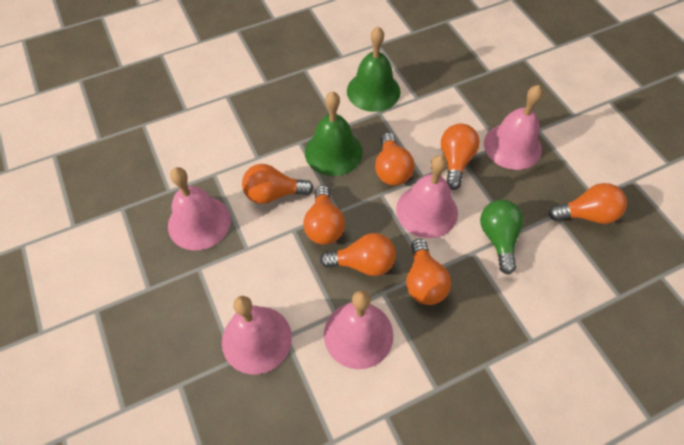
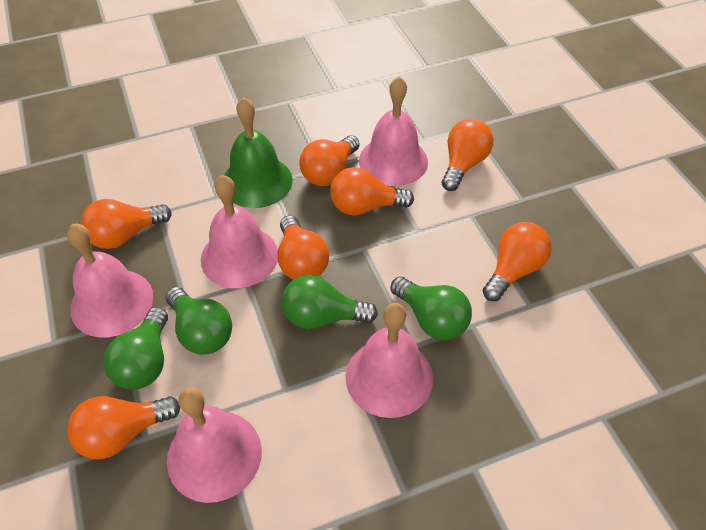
green bell: 2 -> 1
green light bulb: 1 -> 4

